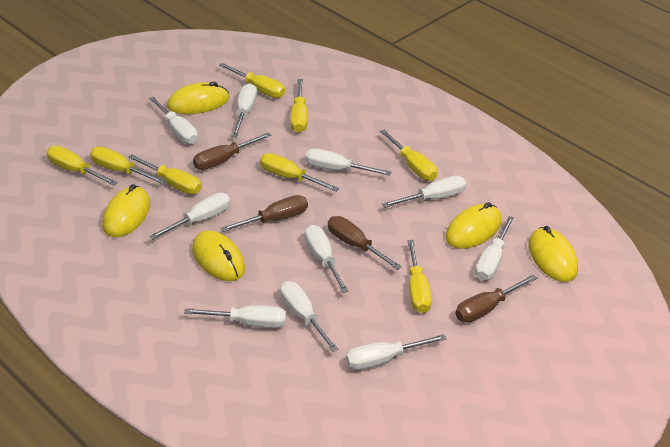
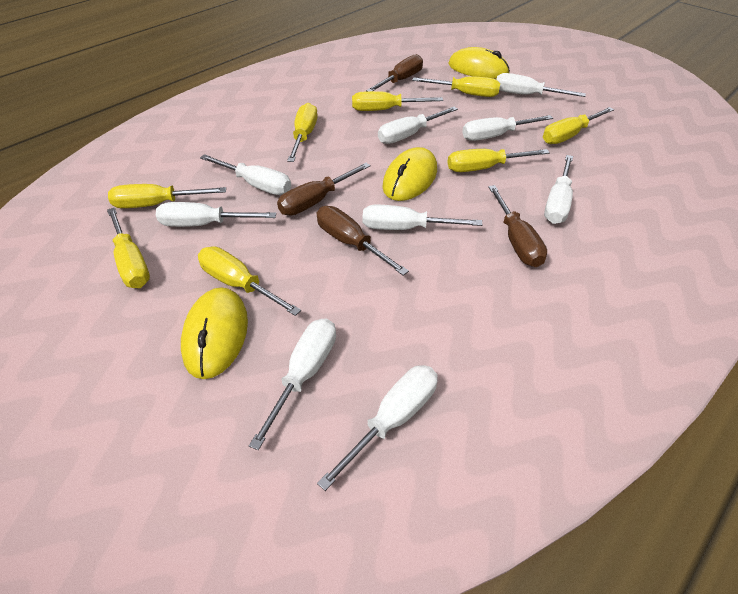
white screwdriver: 10 -> 9
yellow mouse: 5 -> 3

